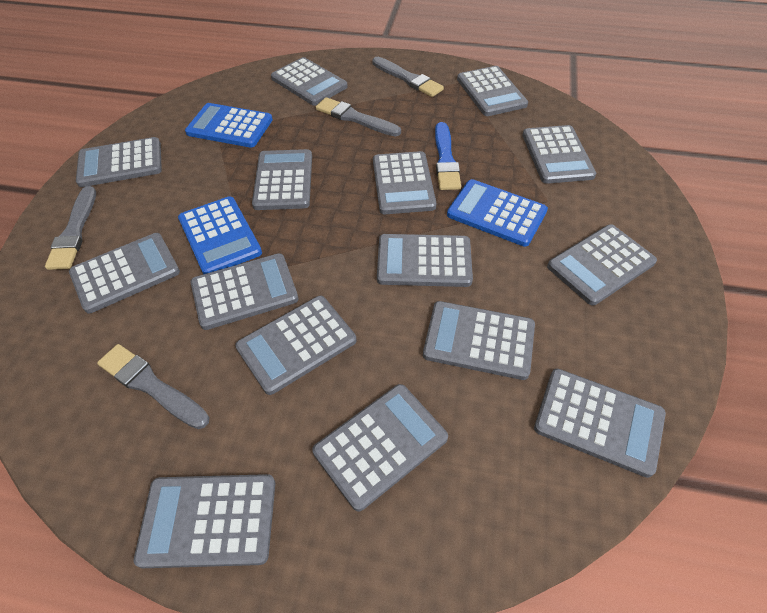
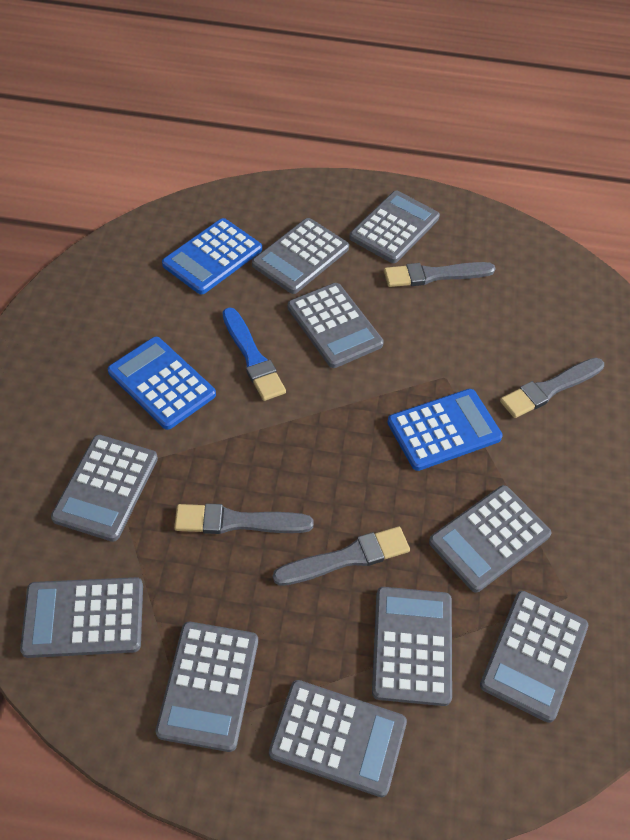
grey calculator: 15 -> 10

